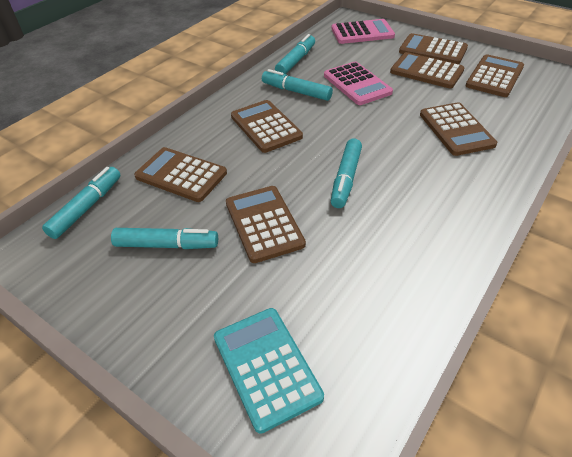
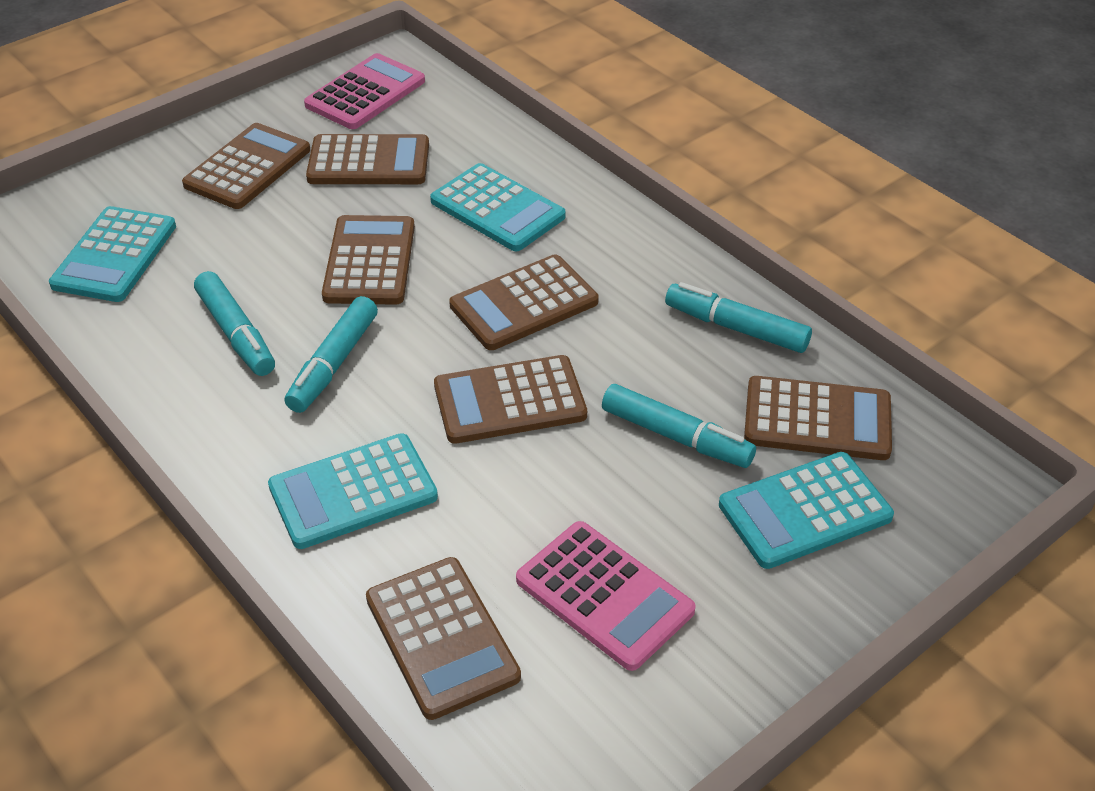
turquoise calculator: 1 -> 4
turquoise marker: 5 -> 4

